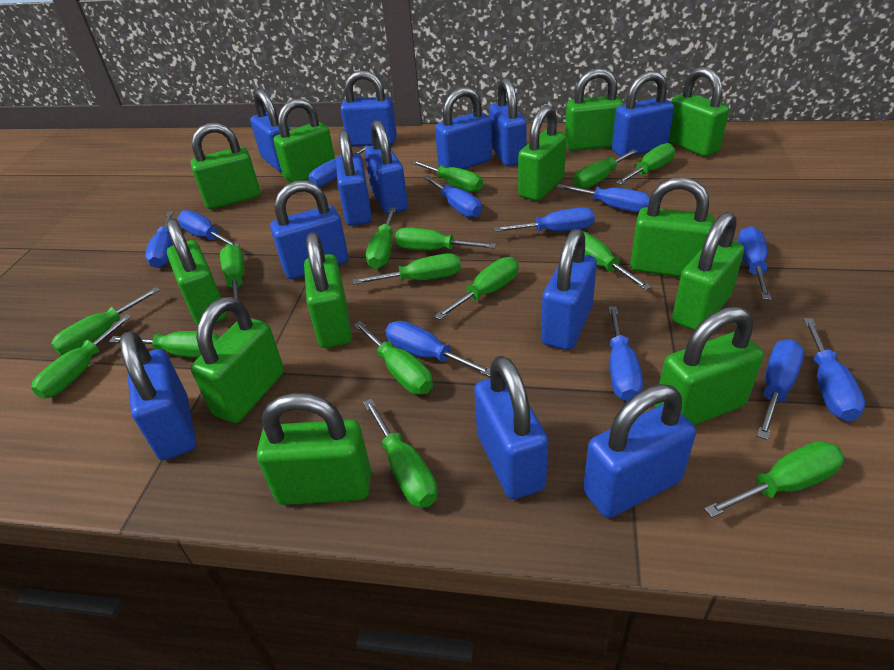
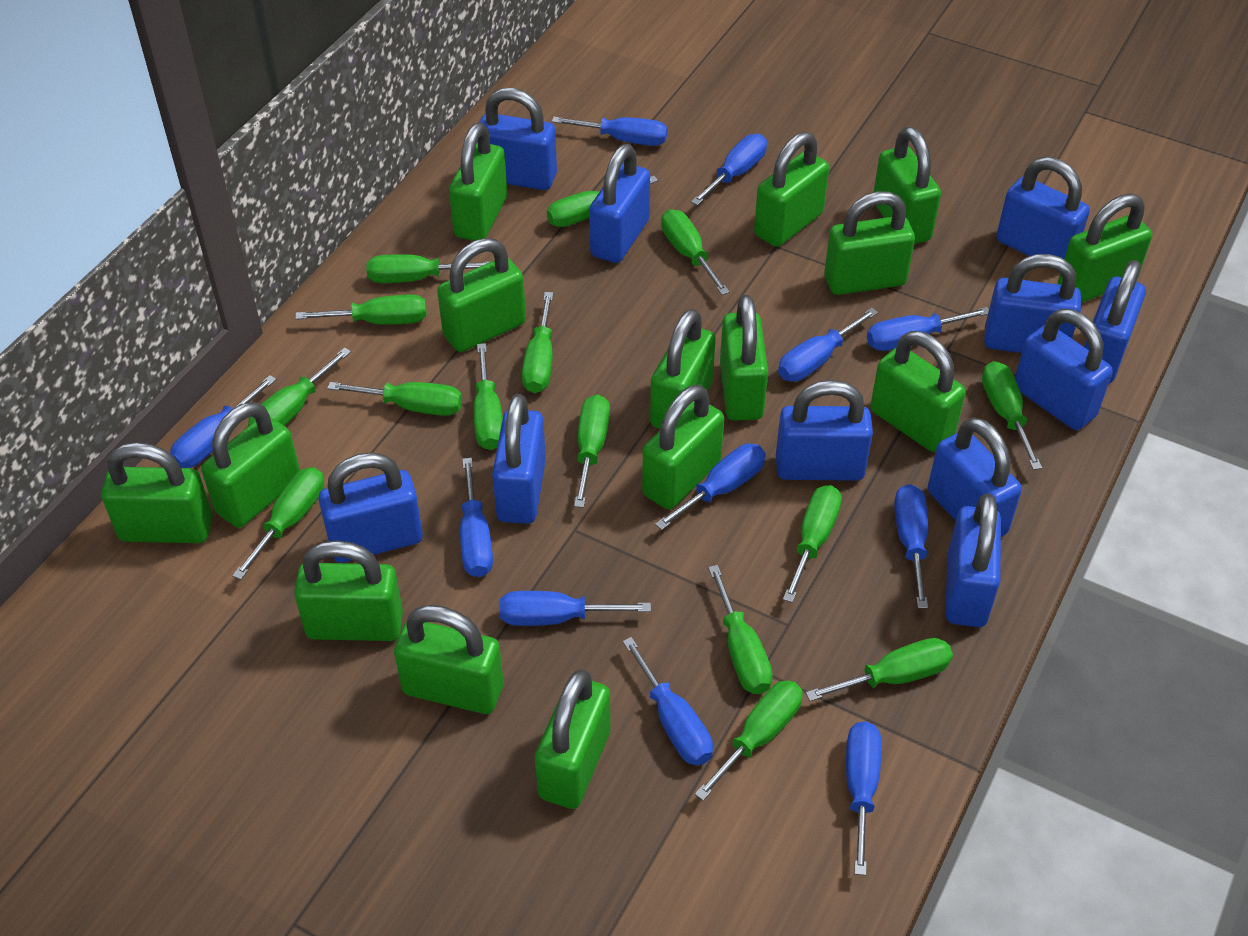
blue padlock: 12 -> 11
green padlock: 12 -> 15

